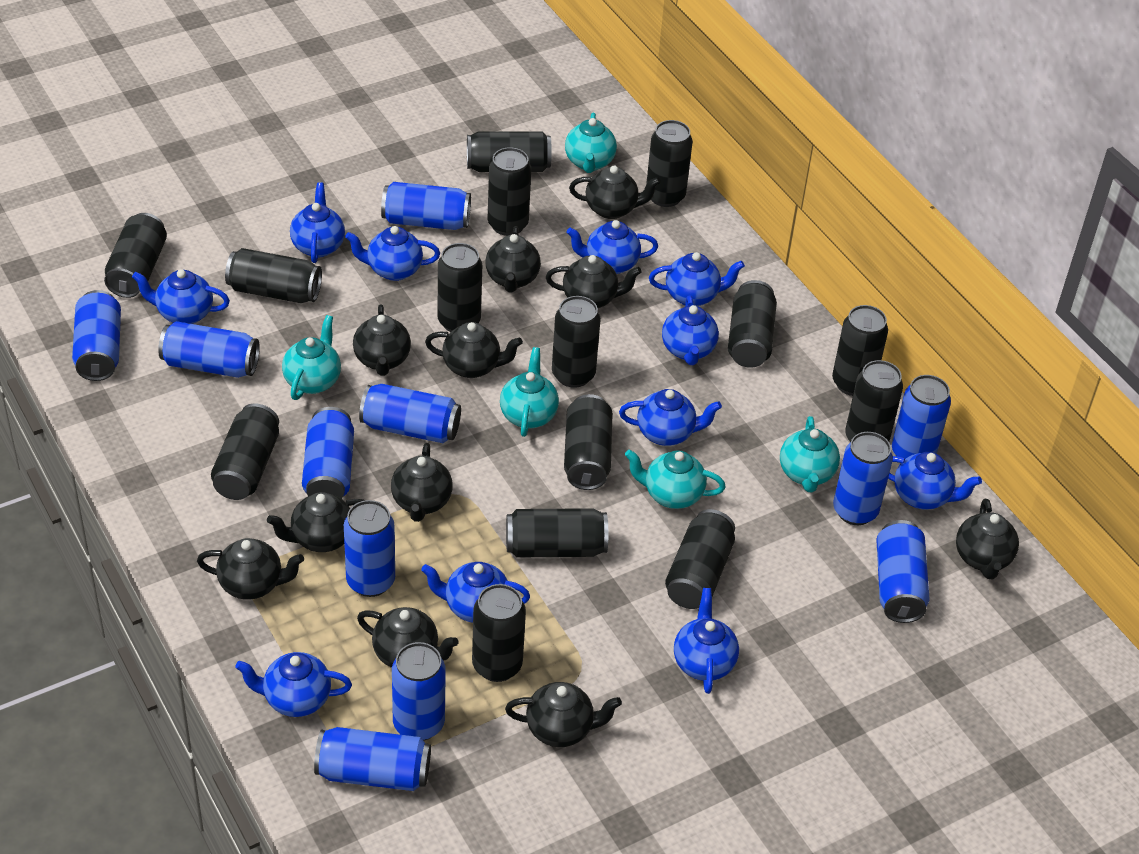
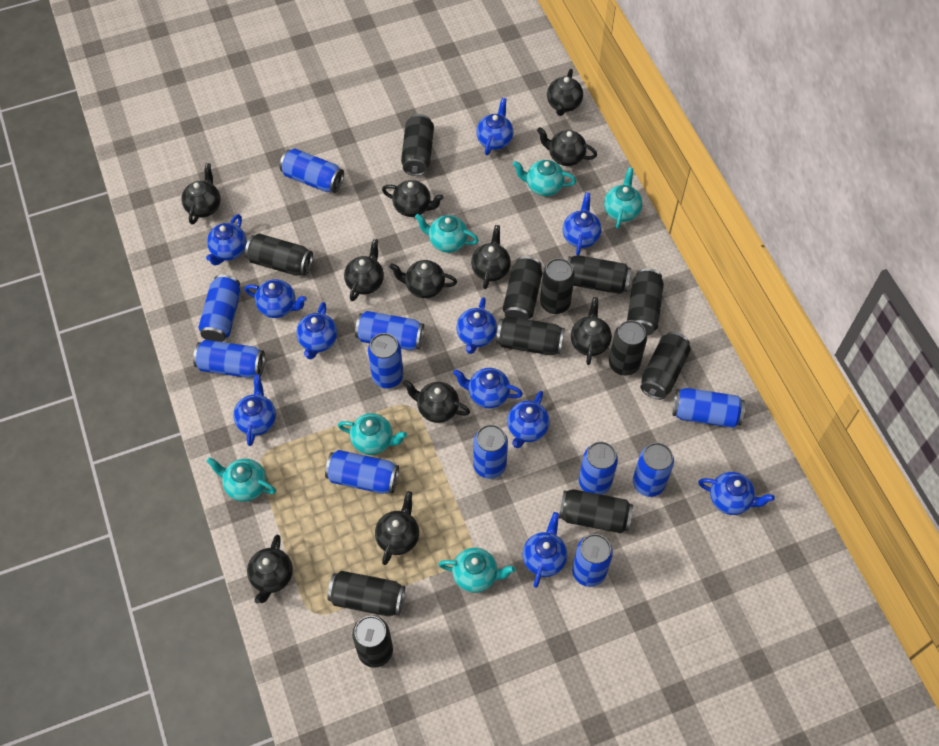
black can: 15 -> 12
turquoise teapot: 5 -> 6

